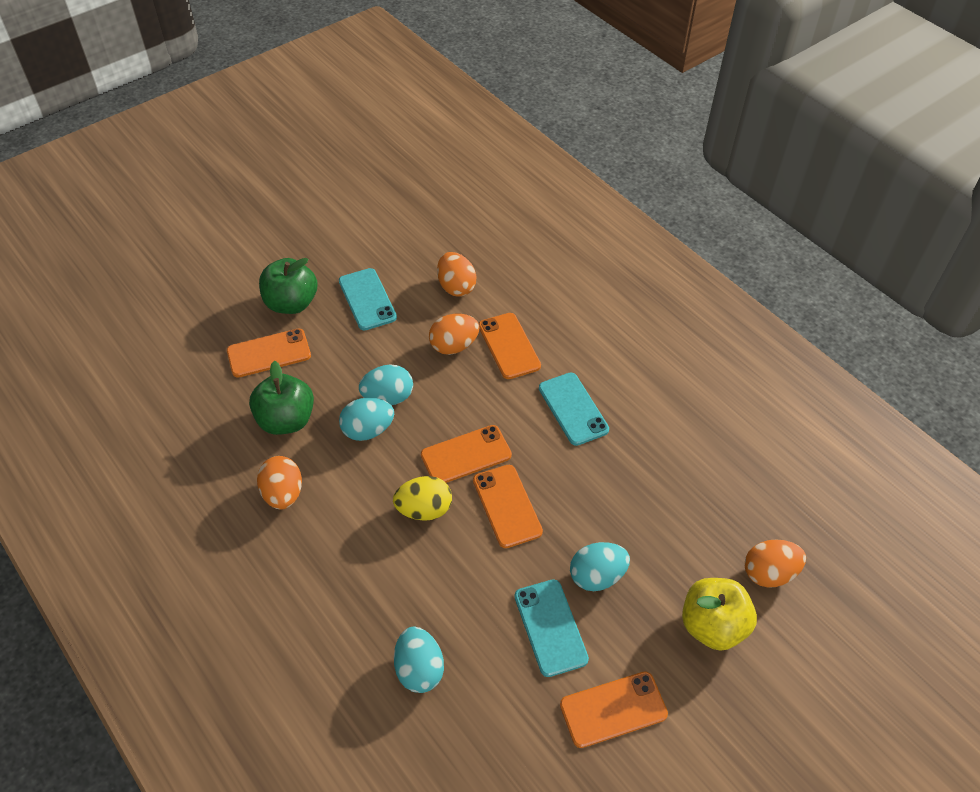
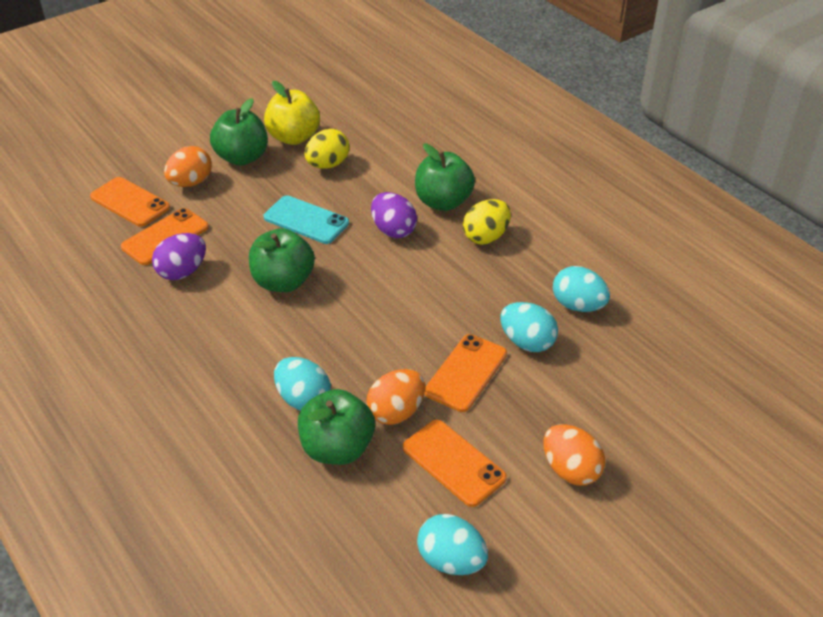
green apple: 2 -> 4
orange egg: 4 -> 3
orange phone: 5 -> 4
purple egg: 0 -> 2
turquoise phone: 3 -> 1
yellow egg: 1 -> 2

